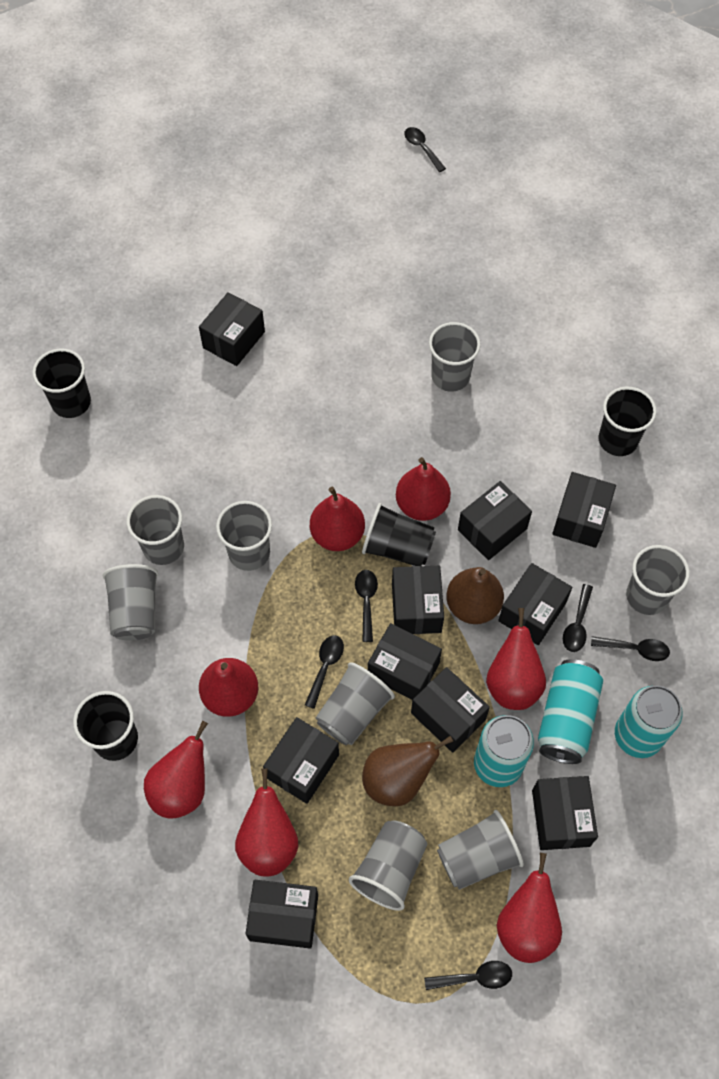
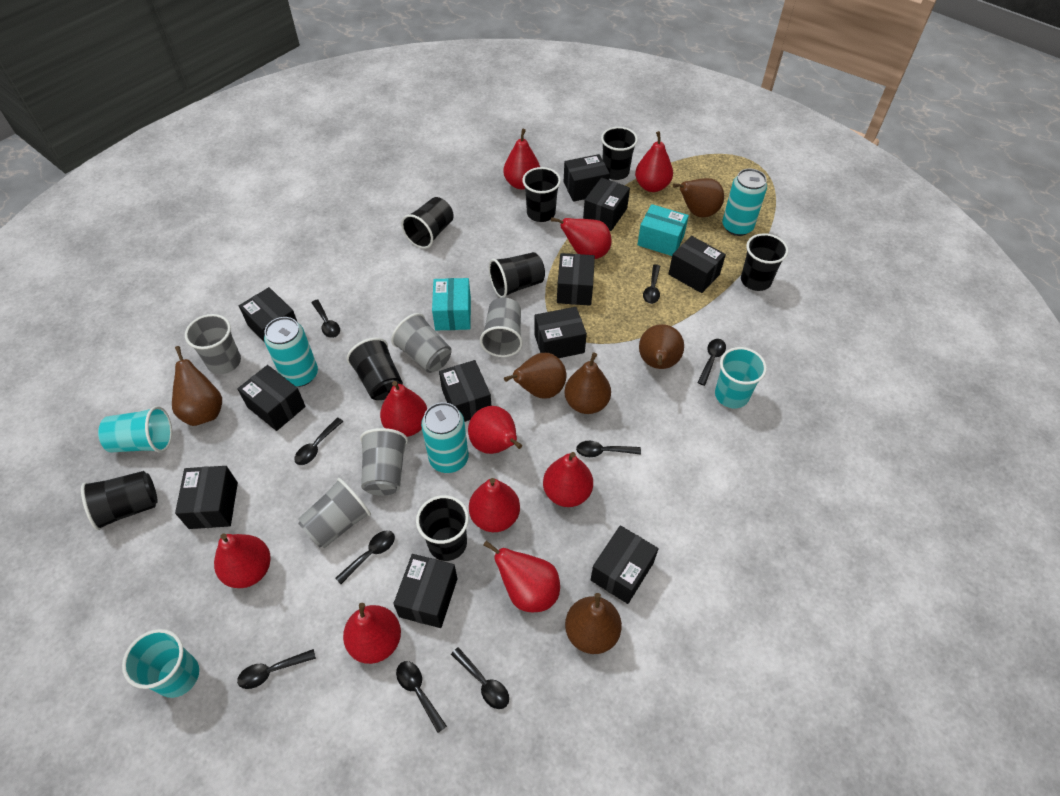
black box: 10 -> 11
black cup: 4 -> 8
black spoon: 6 -> 9
brown pear: 2 -> 6
grey cup: 8 -> 5
red pear: 7 -> 10
turquoise box: 0 -> 2
turquoise cup: 0 -> 3

